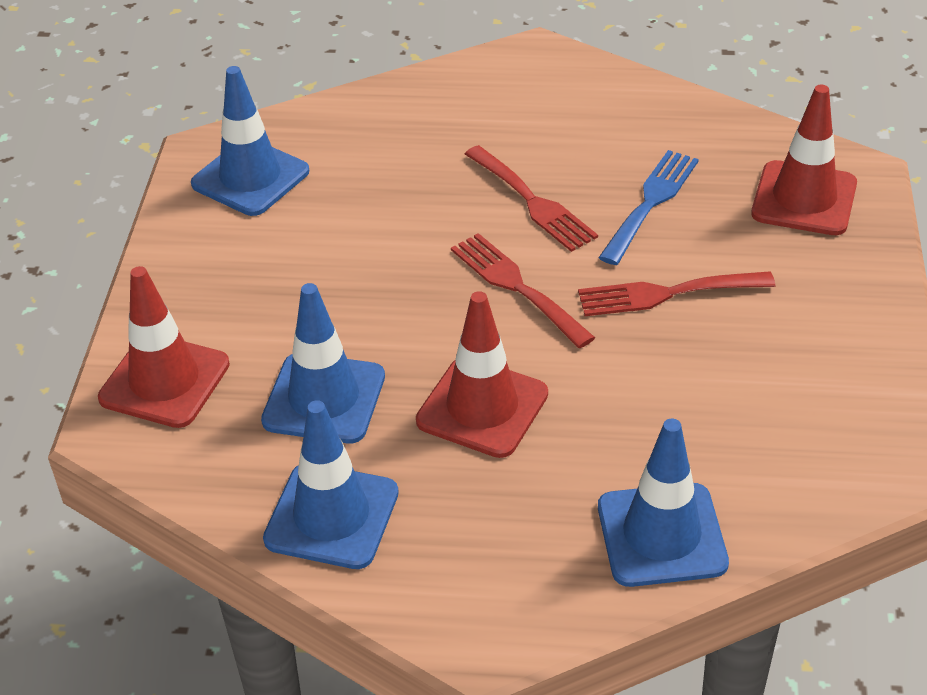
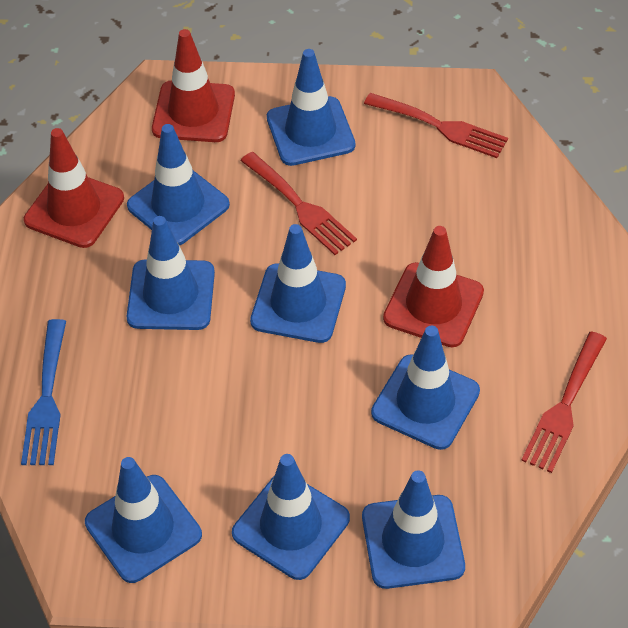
blue traffic cone: 4 -> 8

